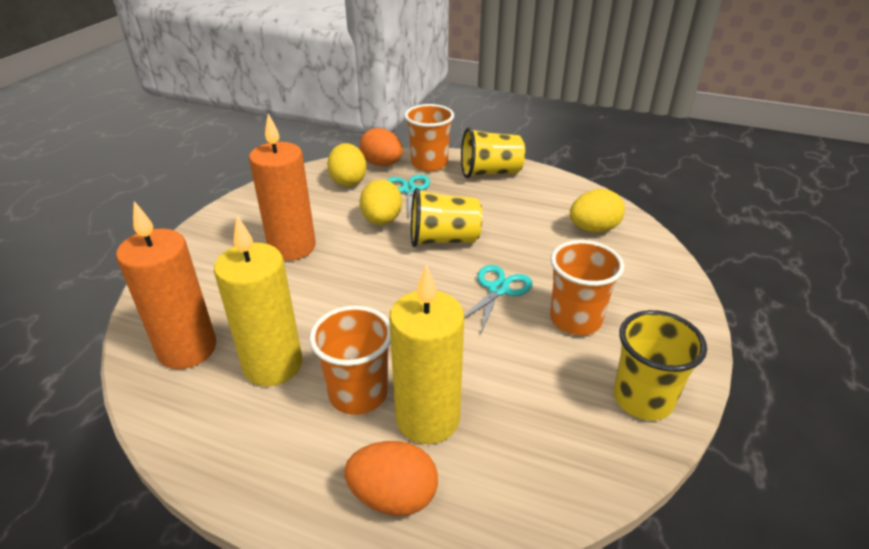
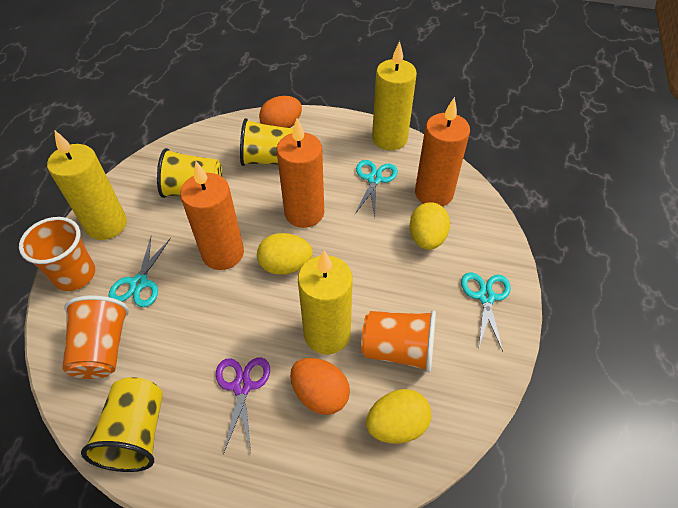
orange candle: 2 -> 3
purple scissors: 0 -> 1
turquoise scissors: 2 -> 3
yellow candle: 2 -> 3

